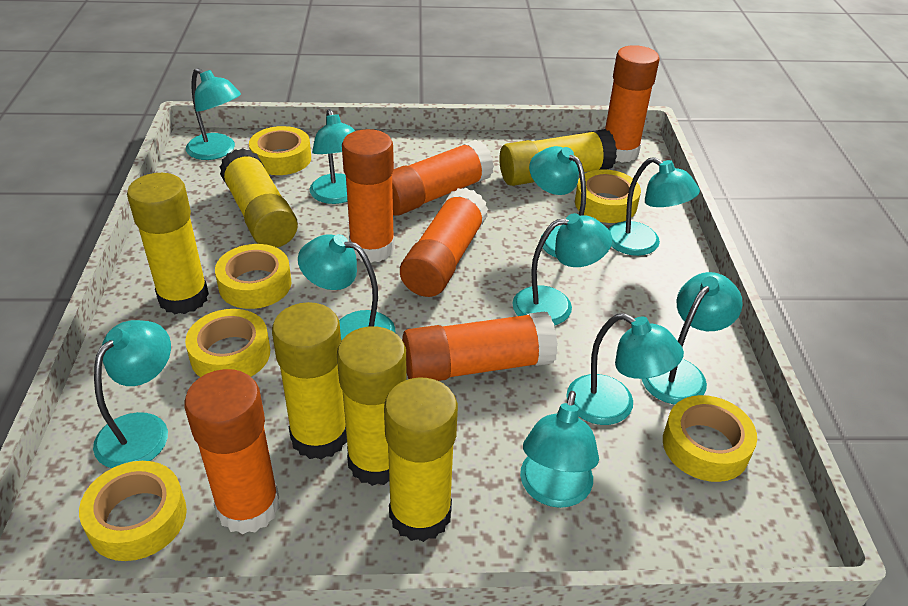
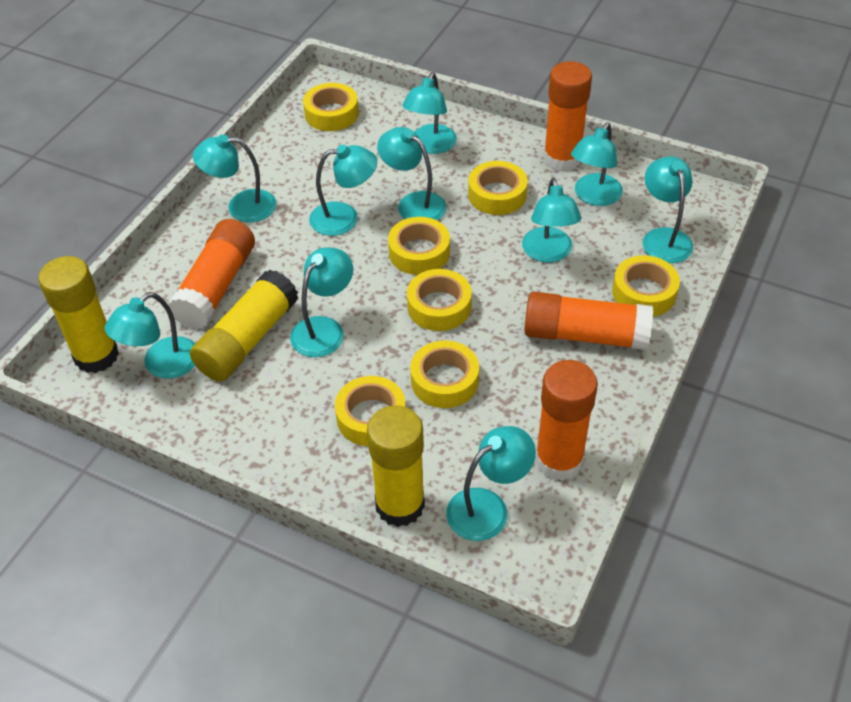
orange glue stick: 6 -> 4
yellow glue stick: 6 -> 3
yellow tape: 6 -> 7

